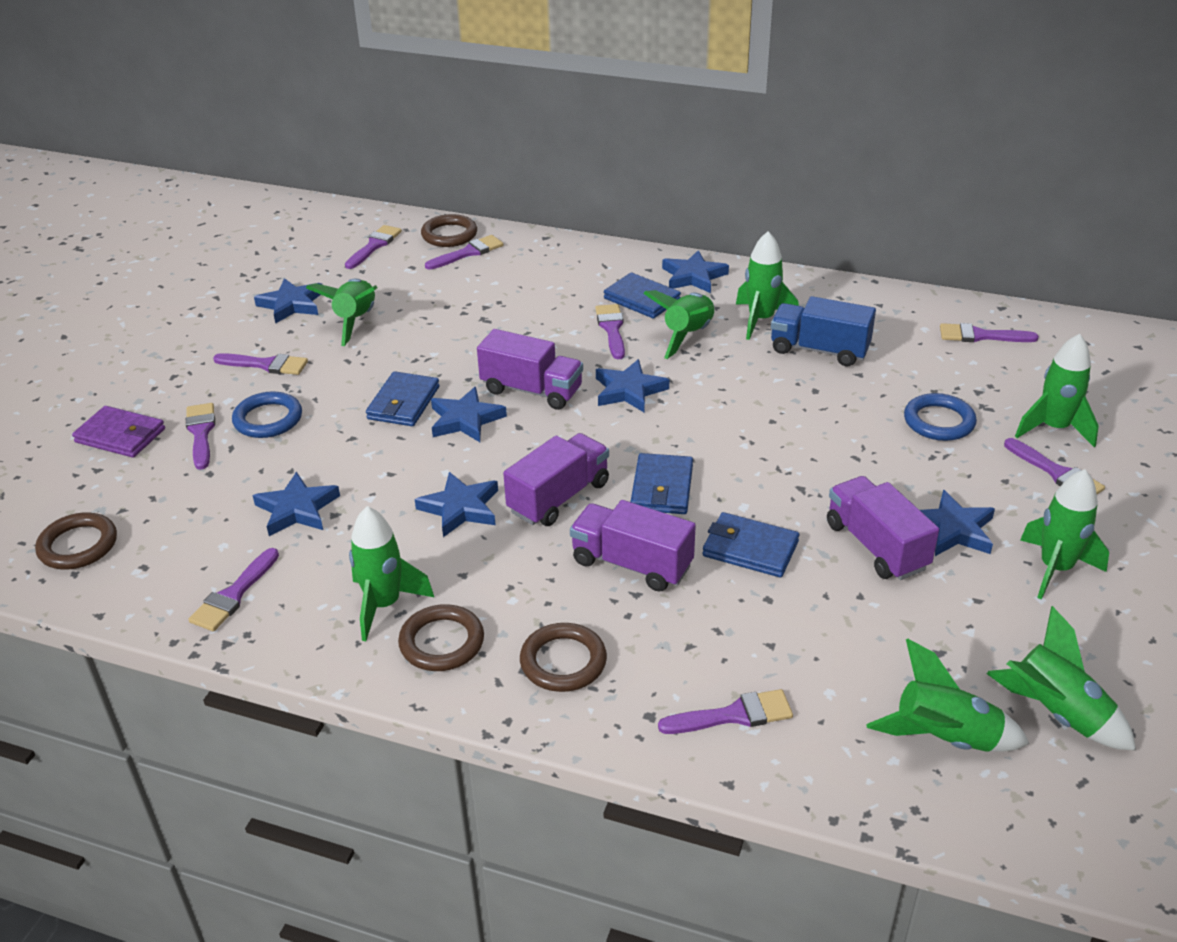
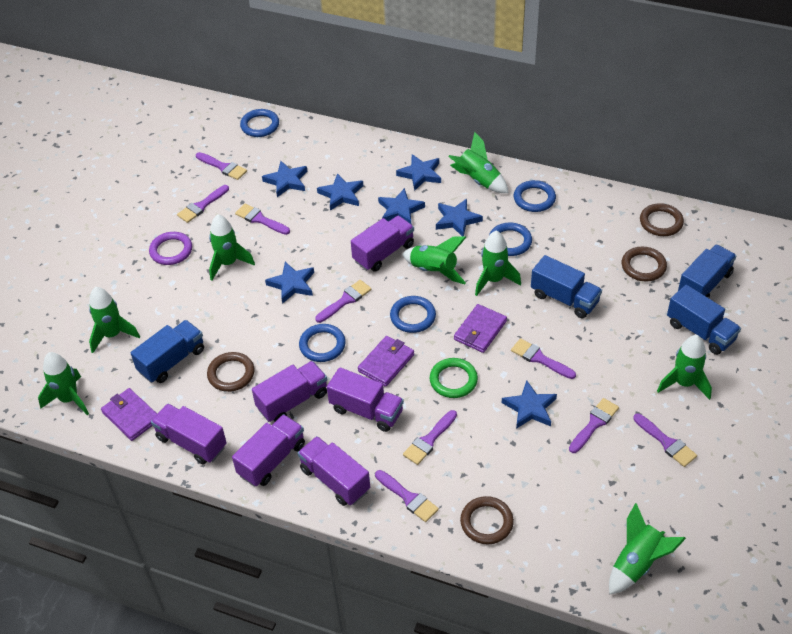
blue ring: 2 -> 5
blue truck: 1 -> 4
blue wallet: 4 -> 0
green ring: 0 -> 1
purple ring: 0 -> 1
purple truck: 4 -> 6
purple wallet: 1 -> 3

